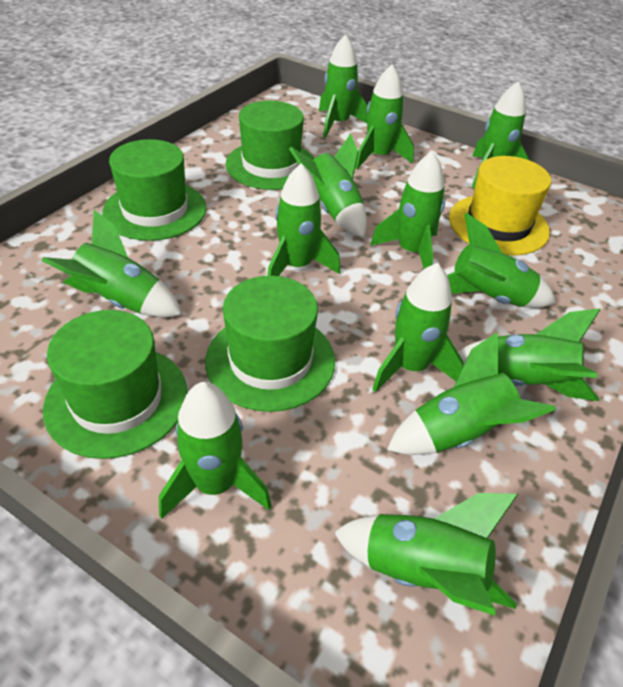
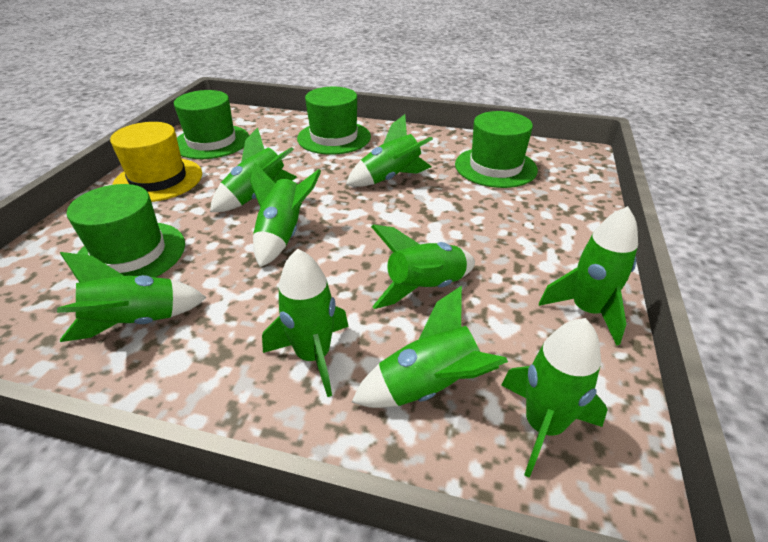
green rocket: 13 -> 9

